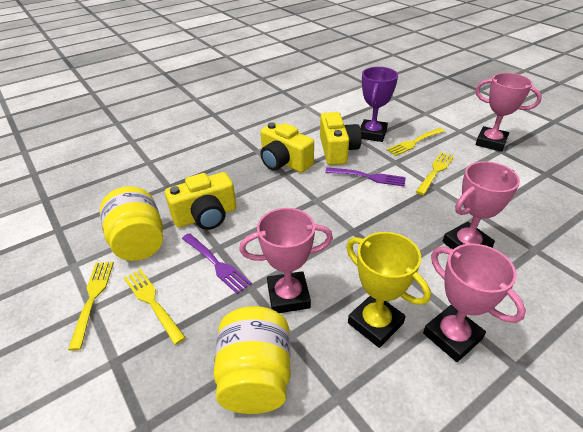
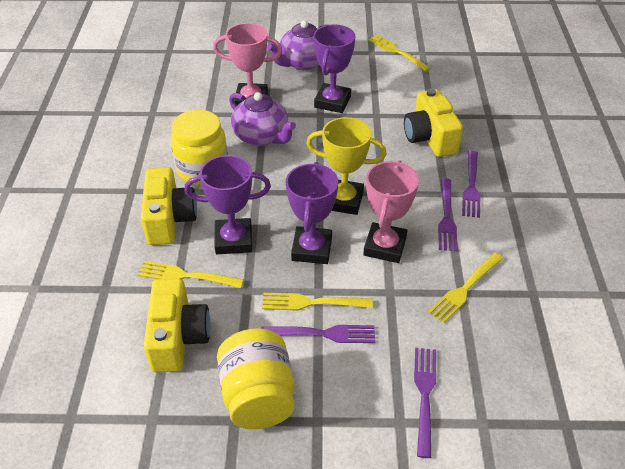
pink trophy: 4 -> 2
purple fork: 2 -> 4
purple teapot: 0 -> 2
purple trophy: 1 -> 3

